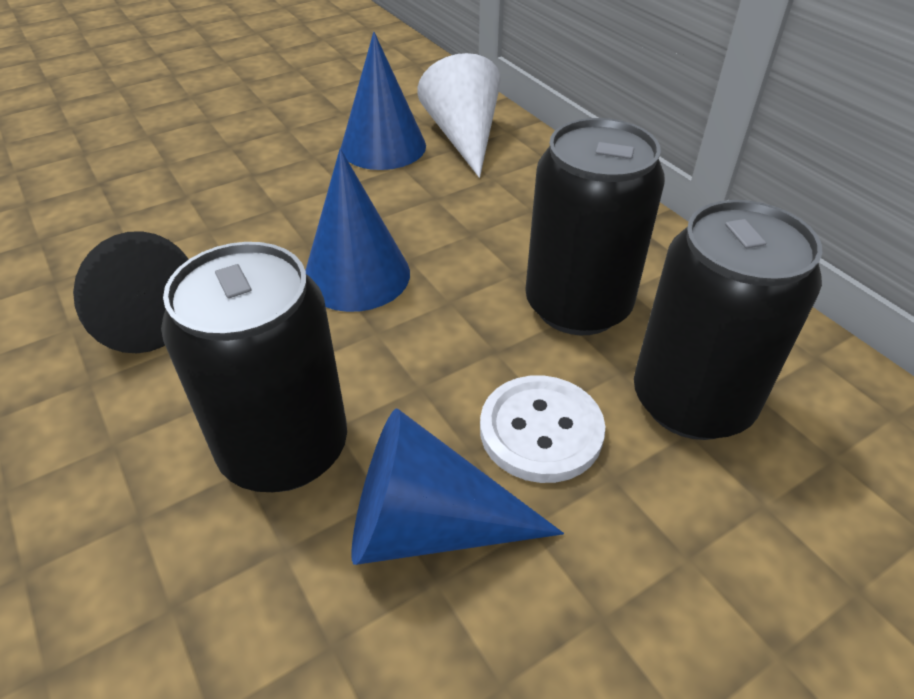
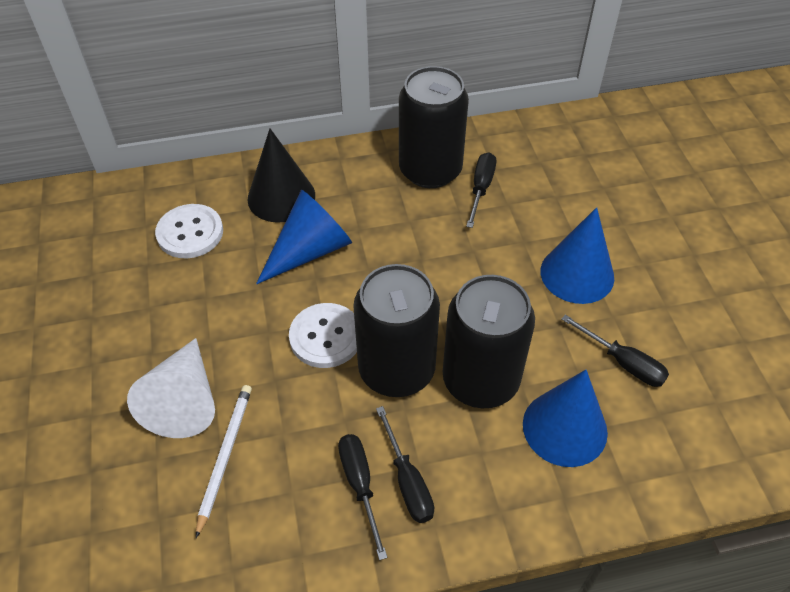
black screwdriver: 0 -> 4
white button: 1 -> 2
white pencil: 0 -> 1

